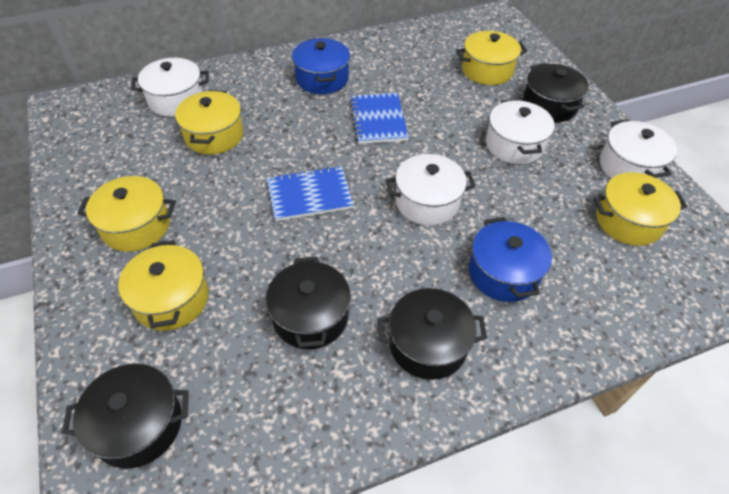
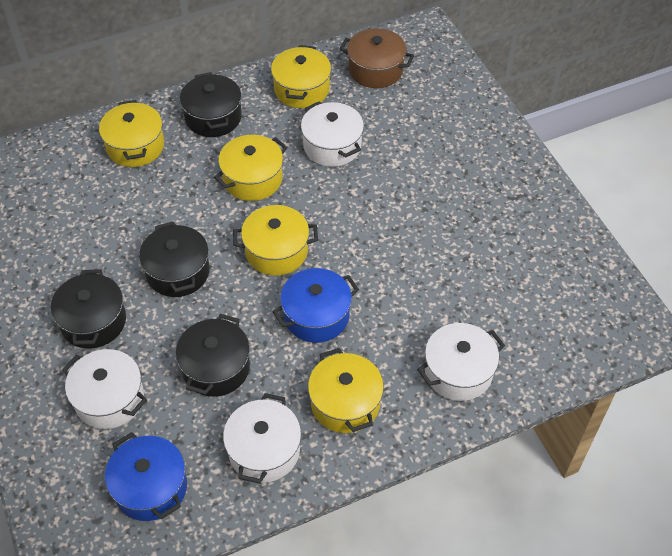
blue notebook: 2 -> 0
brown pot: 0 -> 1

